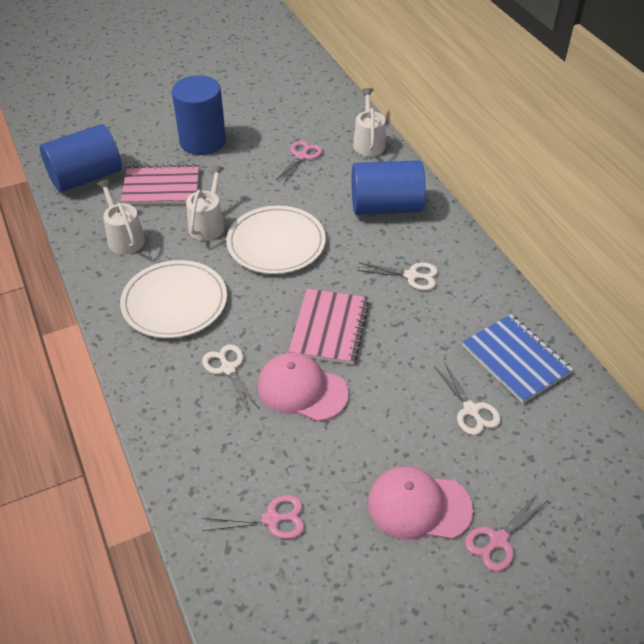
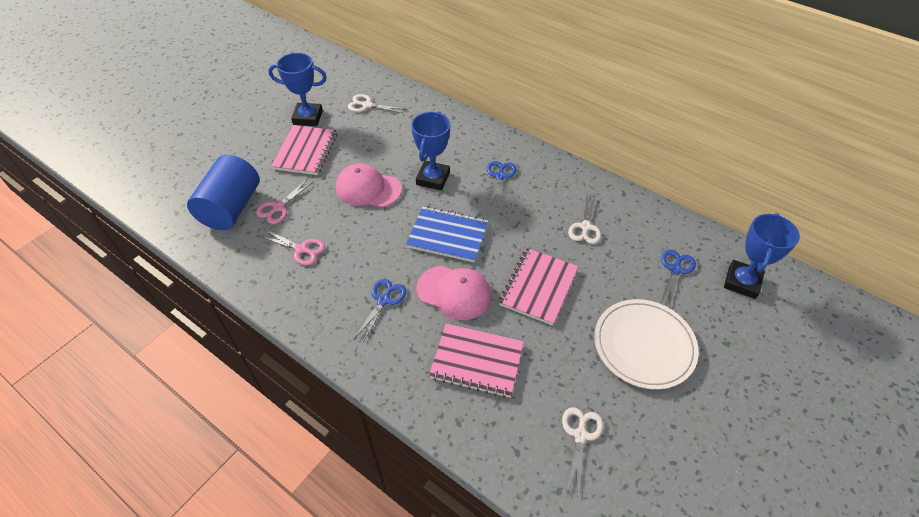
blue cylinder: 3 -> 1
blue scissors: 0 -> 3
blue trophy: 0 -> 3
pink notebook: 2 -> 3
pink scissors: 3 -> 2
white plate: 2 -> 1
white watering can: 3 -> 0

